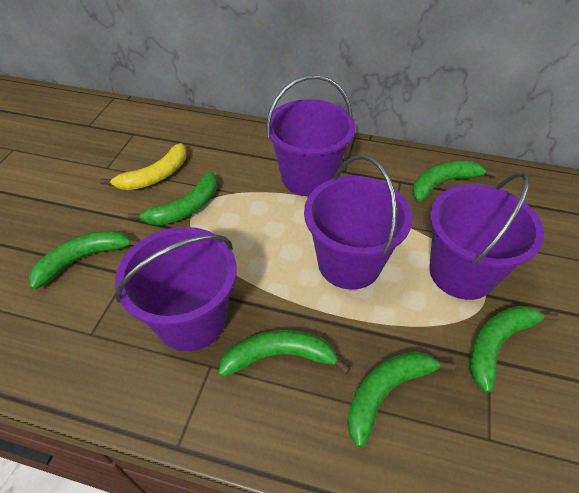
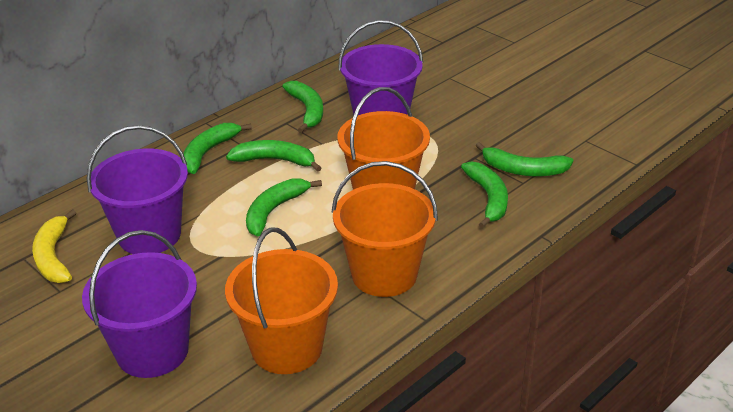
orange bucket: 0 -> 3
purple bucket: 4 -> 3

